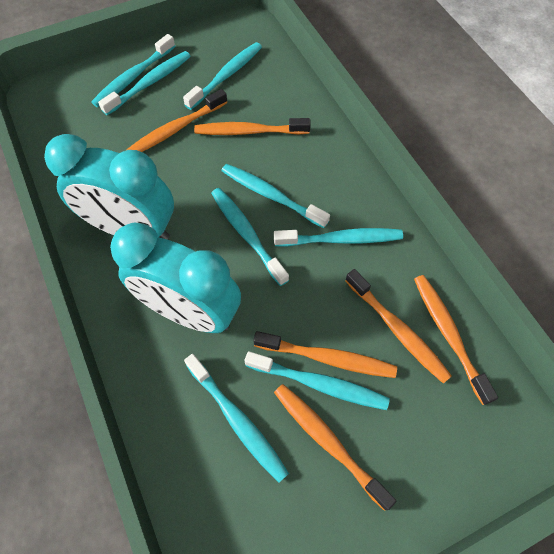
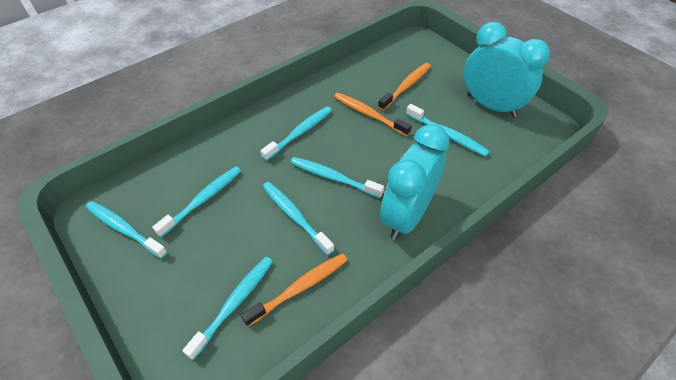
orange toothbrush: 6 -> 3
turquoise toothbrush: 8 -> 7

